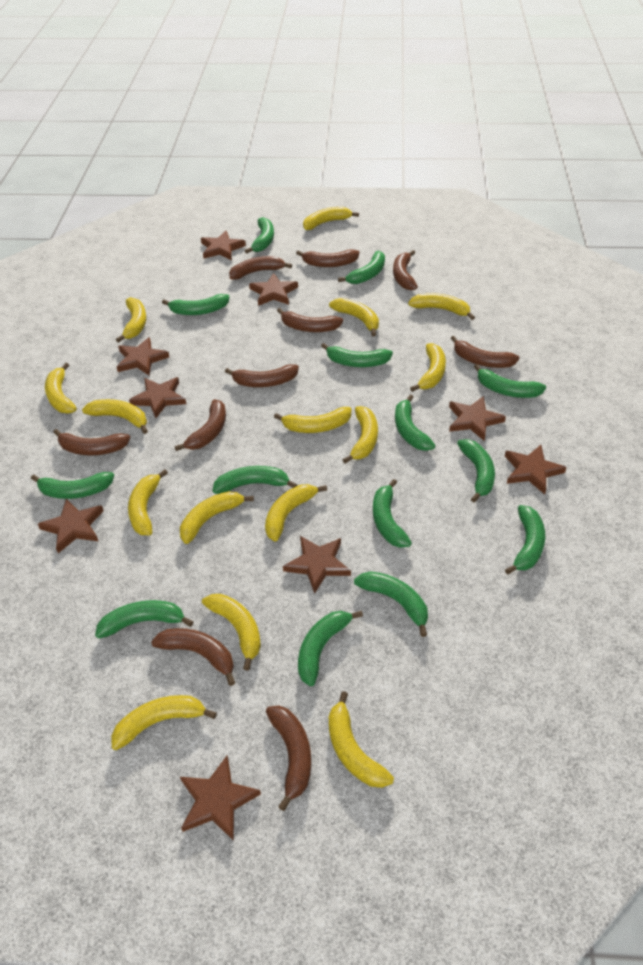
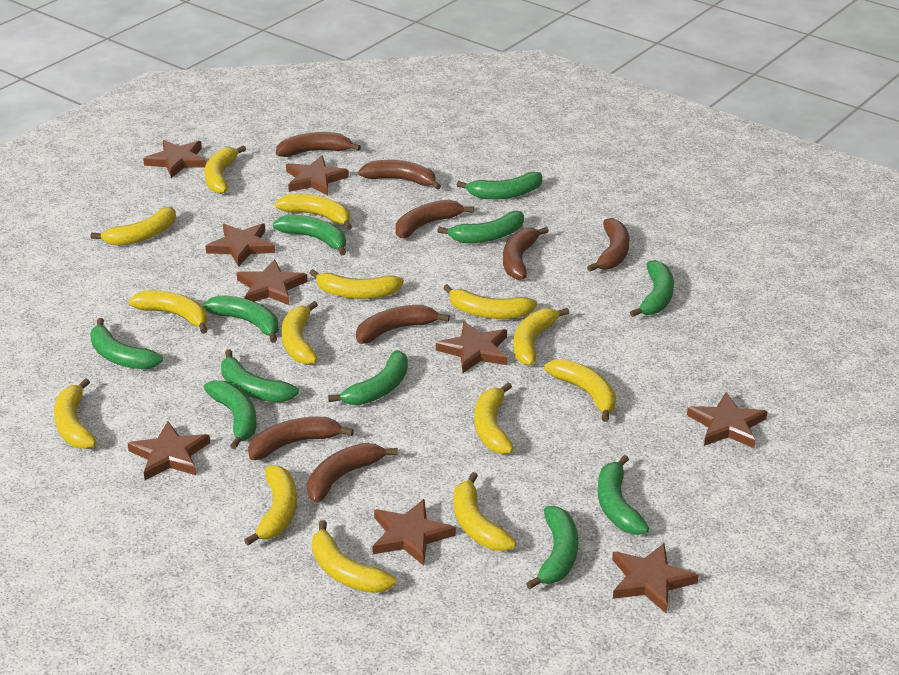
brown banana: 10 -> 8
green banana: 14 -> 11
yellow banana: 15 -> 14

